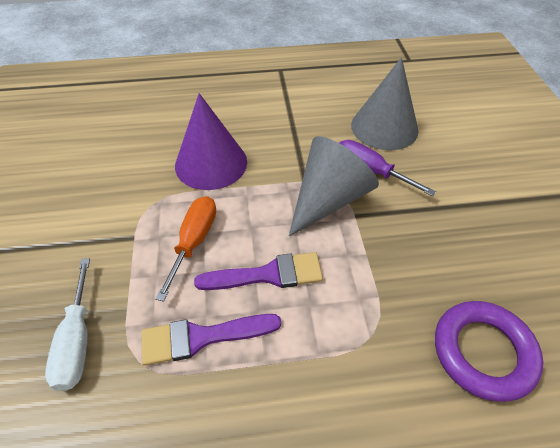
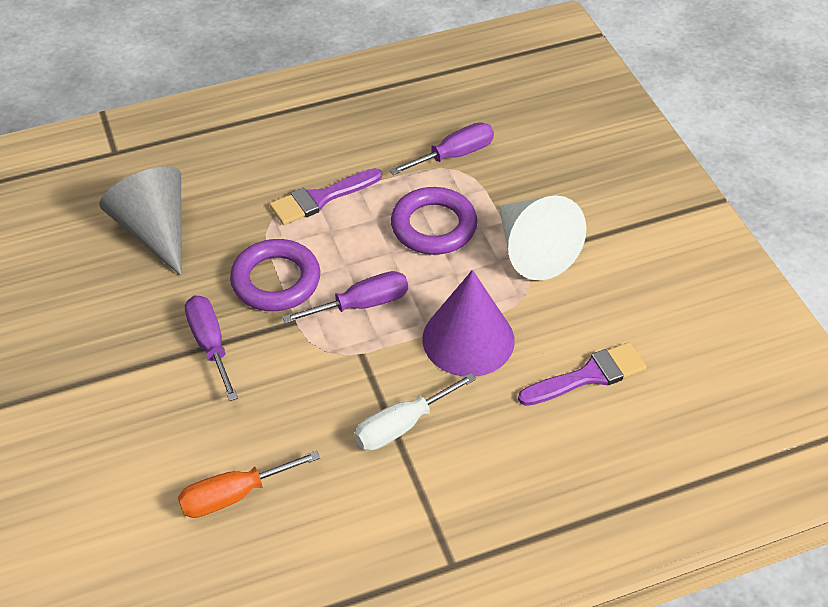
grey cone: 2 -> 1
purple ring: 1 -> 2
purple screwdriver: 1 -> 3
white cone: 0 -> 1

